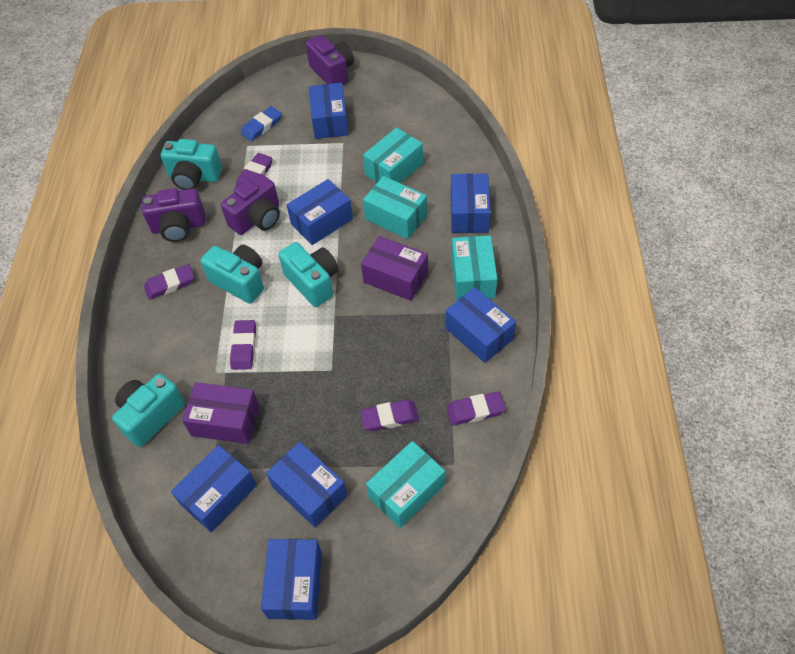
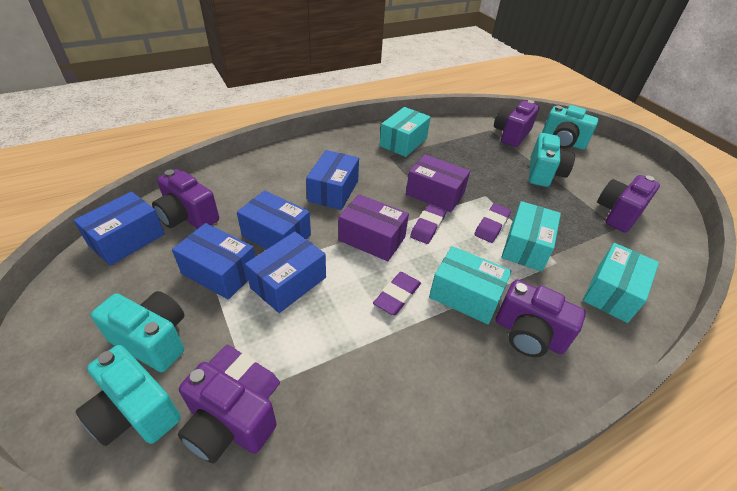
blue box: 7 -> 5
blue eraser: 1 -> 0
purple camera: 3 -> 5
purple eraser: 5 -> 4

